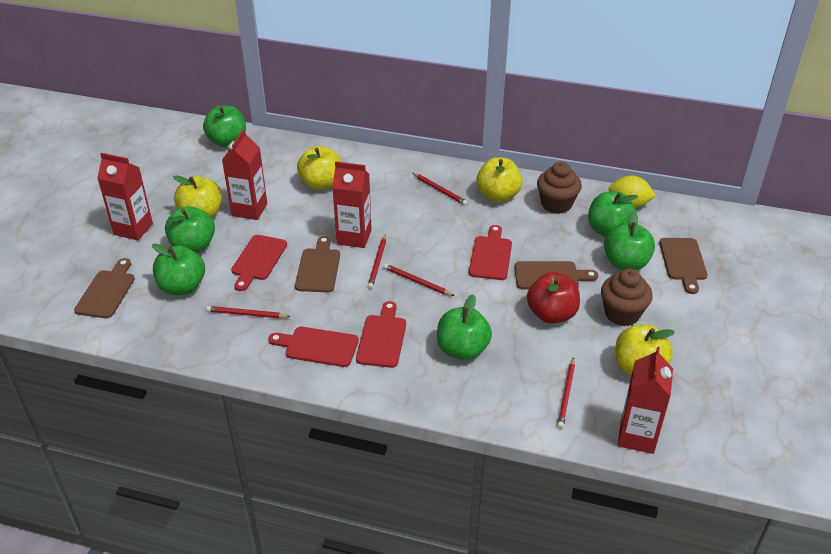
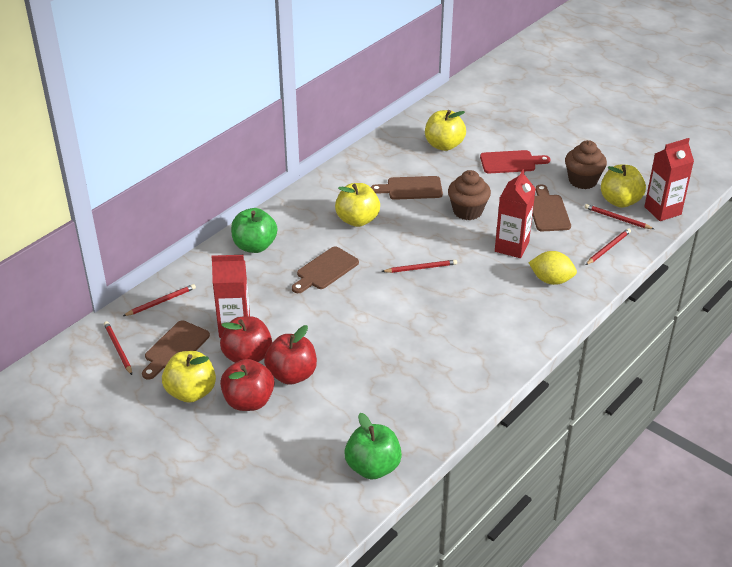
green apple: 6 -> 2
red apple: 1 -> 3
red carton: 4 -> 3
red cutting board: 4 -> 1

